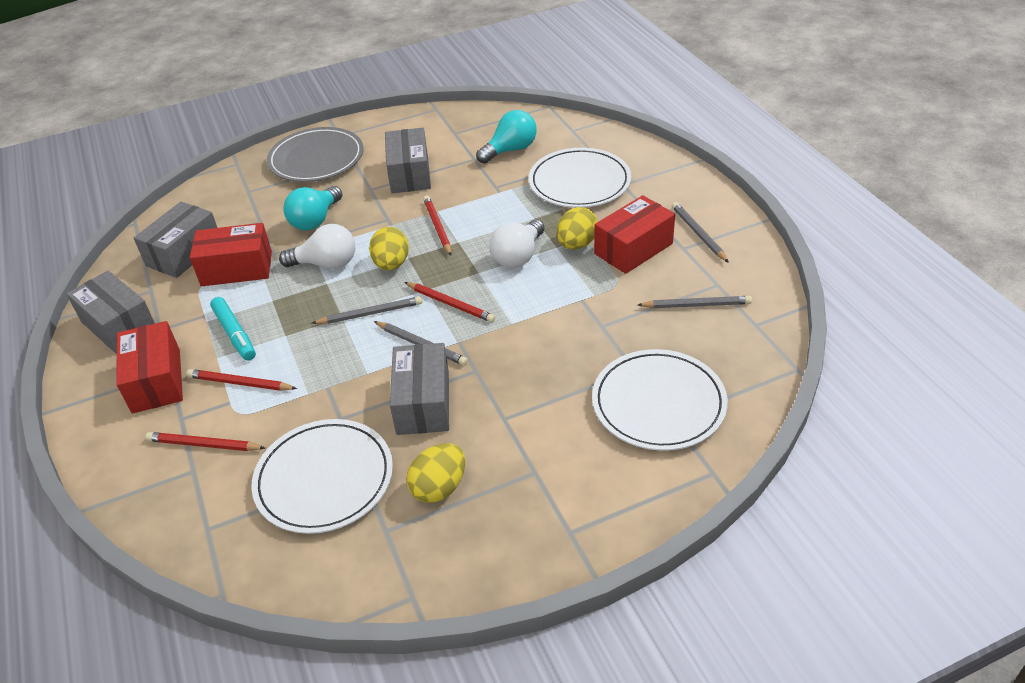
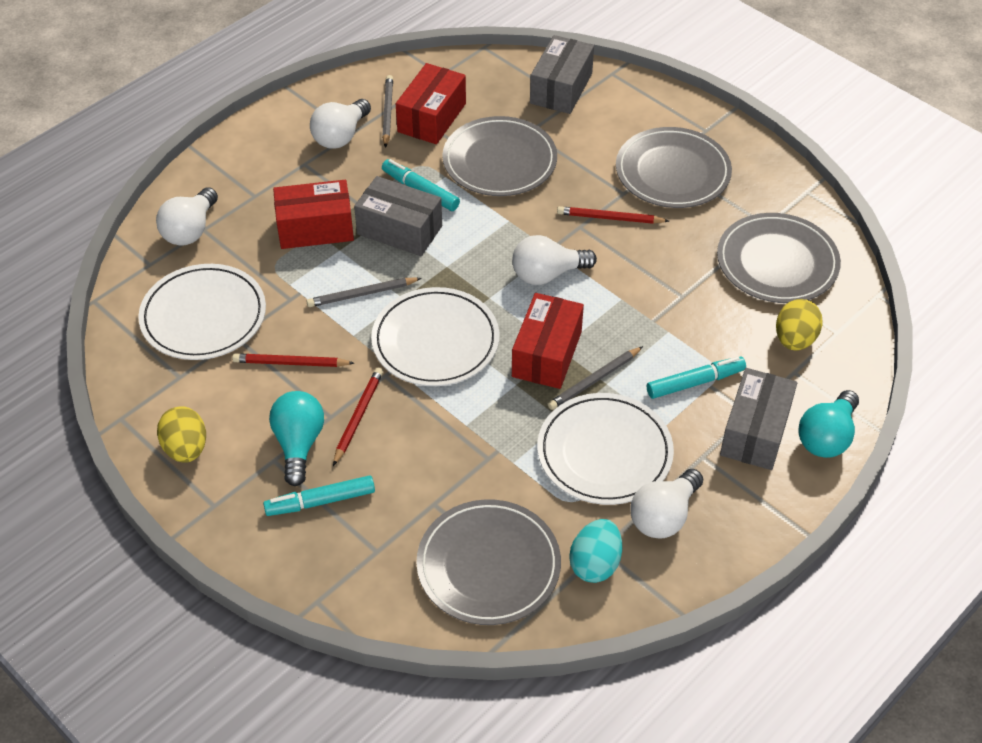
grey box: 4 -> 3
grey pencil: 4 -> 3
grey plate: 1 -> 4
red pencil: 4 -> 3
turquoise egg: 0 -> 1
turquoise marker: 1 -> 3
white light bulb: 2 -> 4
yellow egg: 3 -> 2

